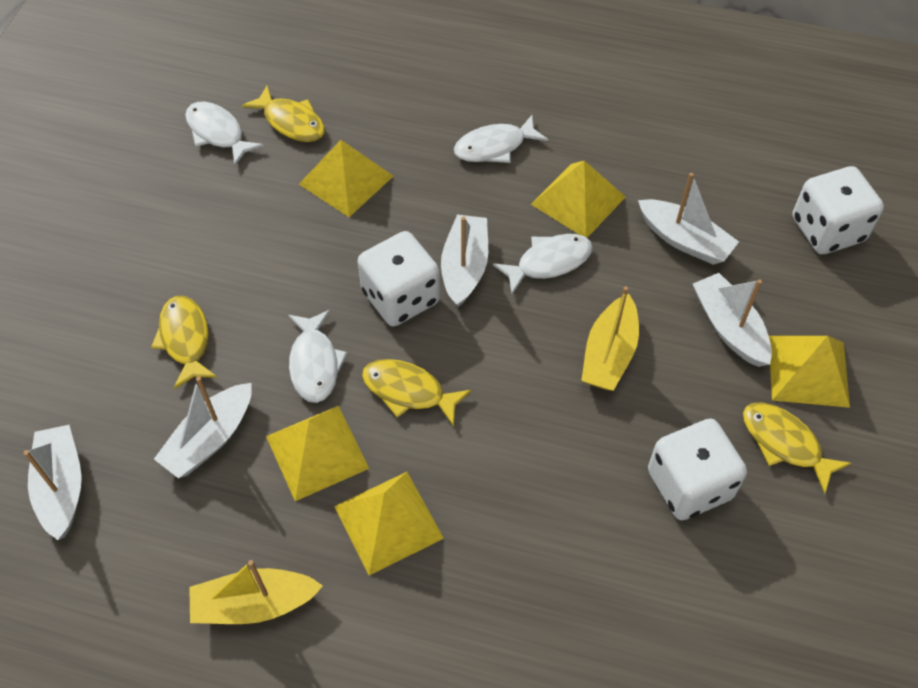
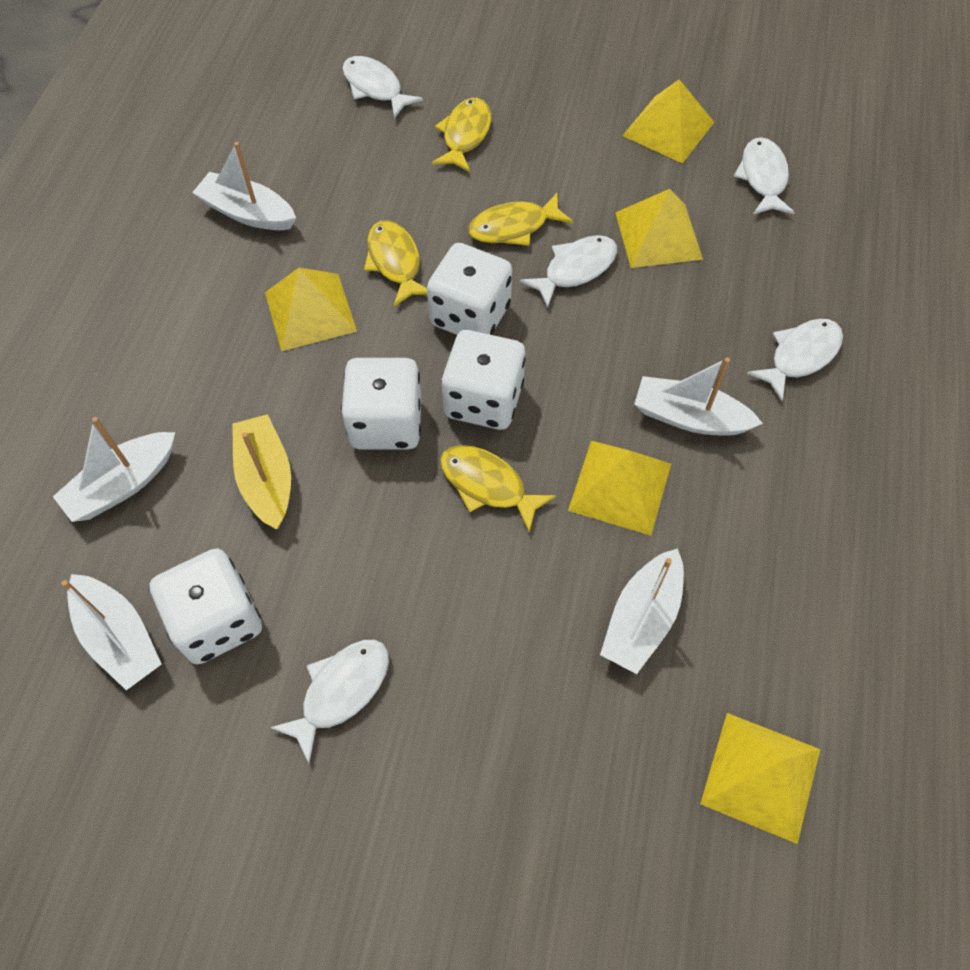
white dice: 3 -> 4
white fish: 4 -> 5
yellow boat: 2 -> 1

